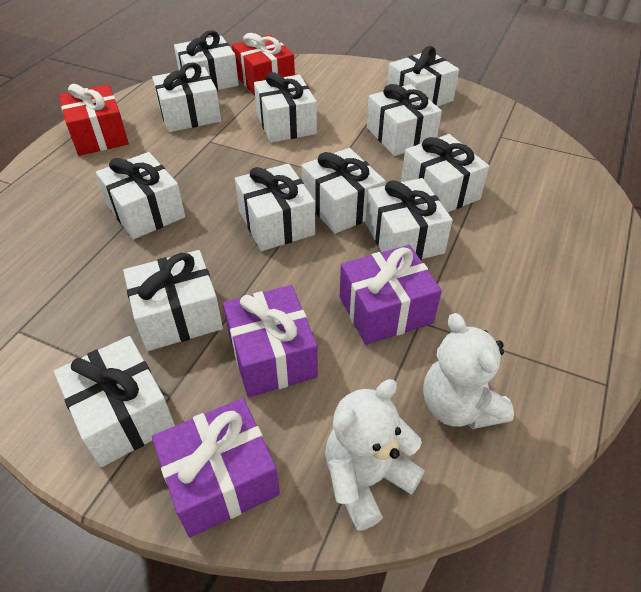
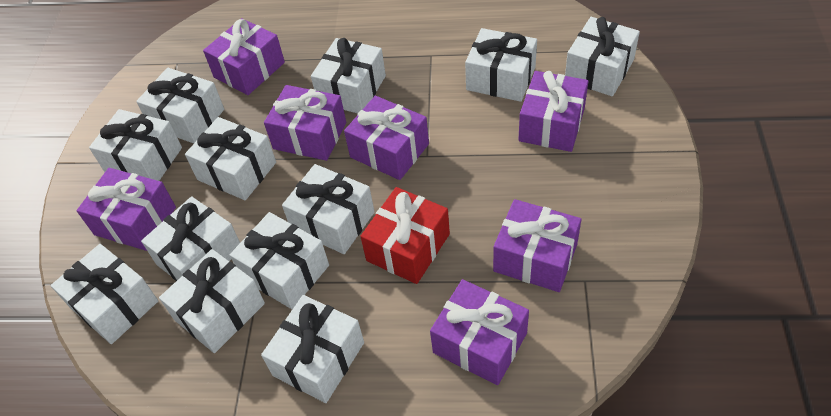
purple gift: 3 -> 7
red gift: 2 -> 1
white teddy bear: 2 -> 0

